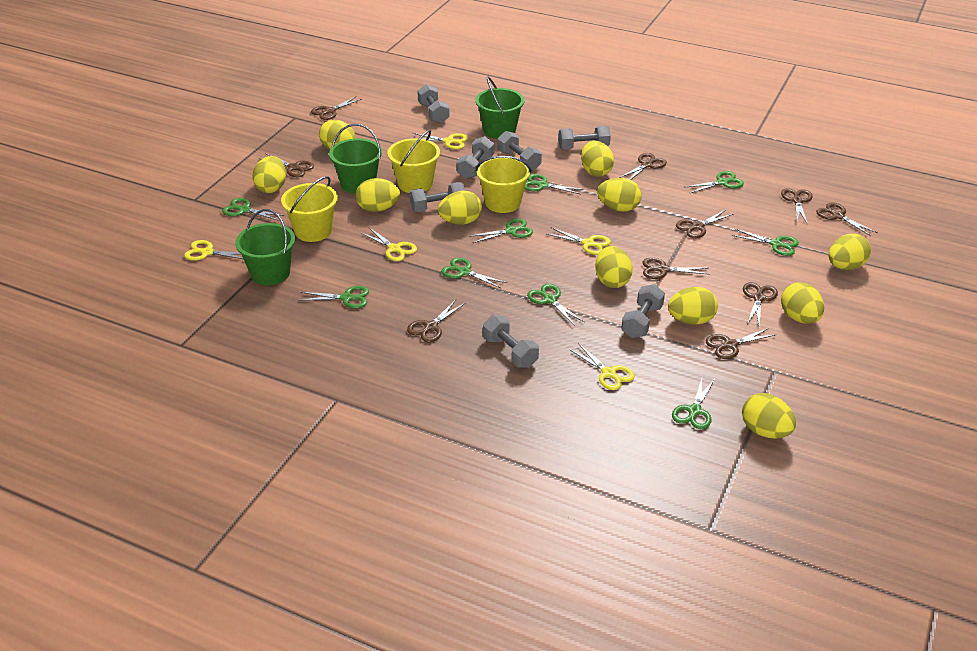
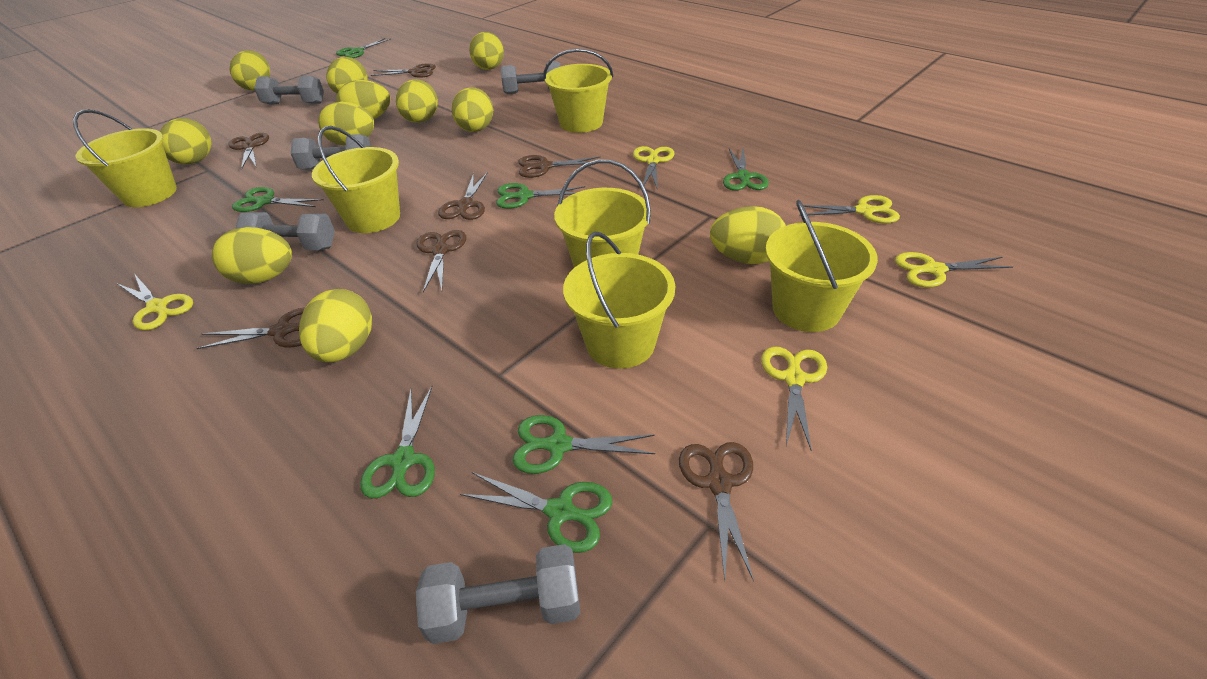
brown scissors: 10 -> 7
green bucket: 3 -> 0
green scissors: 9 -> 7
grey dumbbell: 7 -> 5
yellow bucket: 3 -> 6

